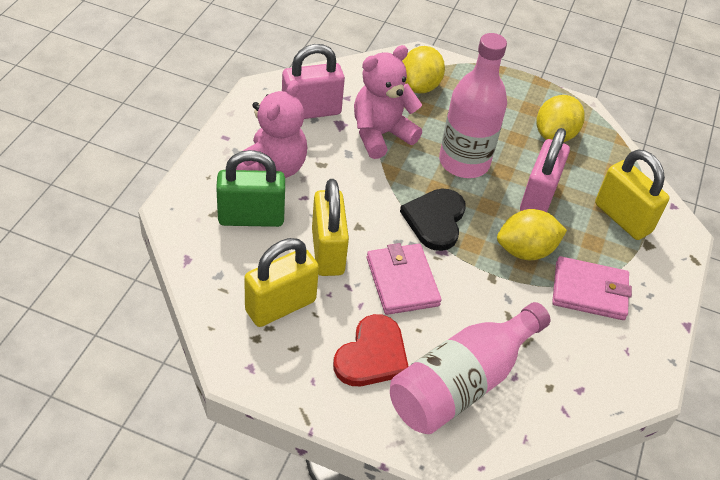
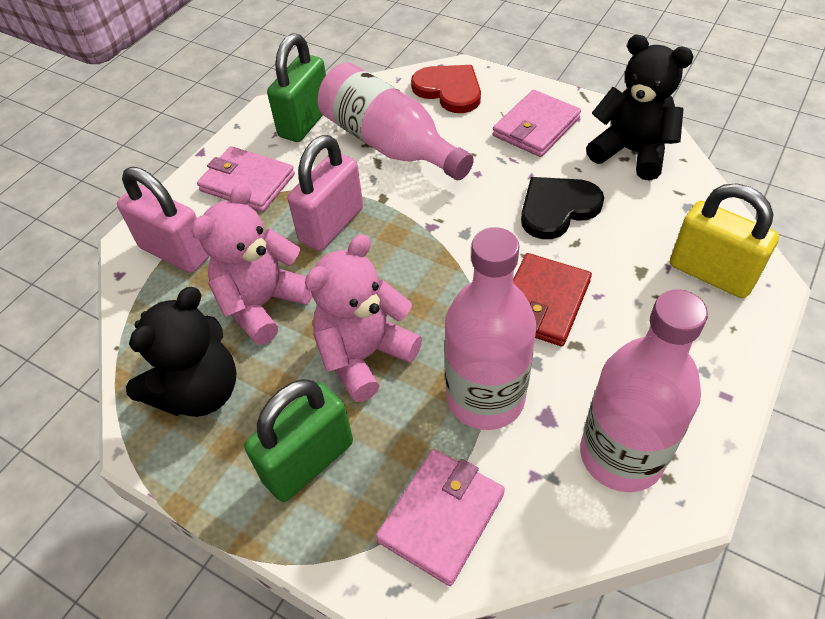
black teddy bear: 0 -> 2
green padlock: 1 -> 2
pink bottle: 2 -> 3
pink wallet: 2 -> 3
red wallet: 0 -> 1
yellow lemon: 3 -> 0
yellow padlock: 3 -> 1

